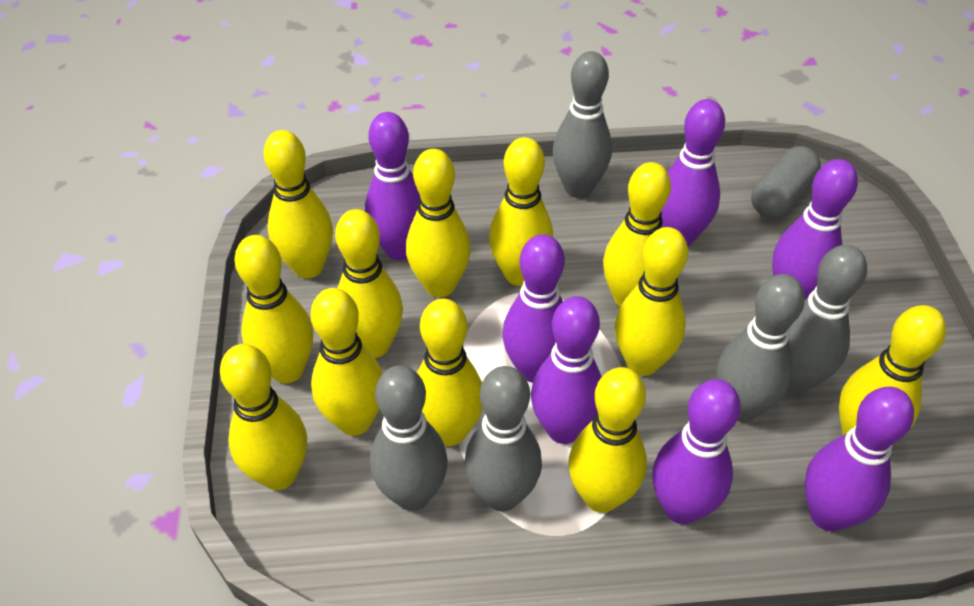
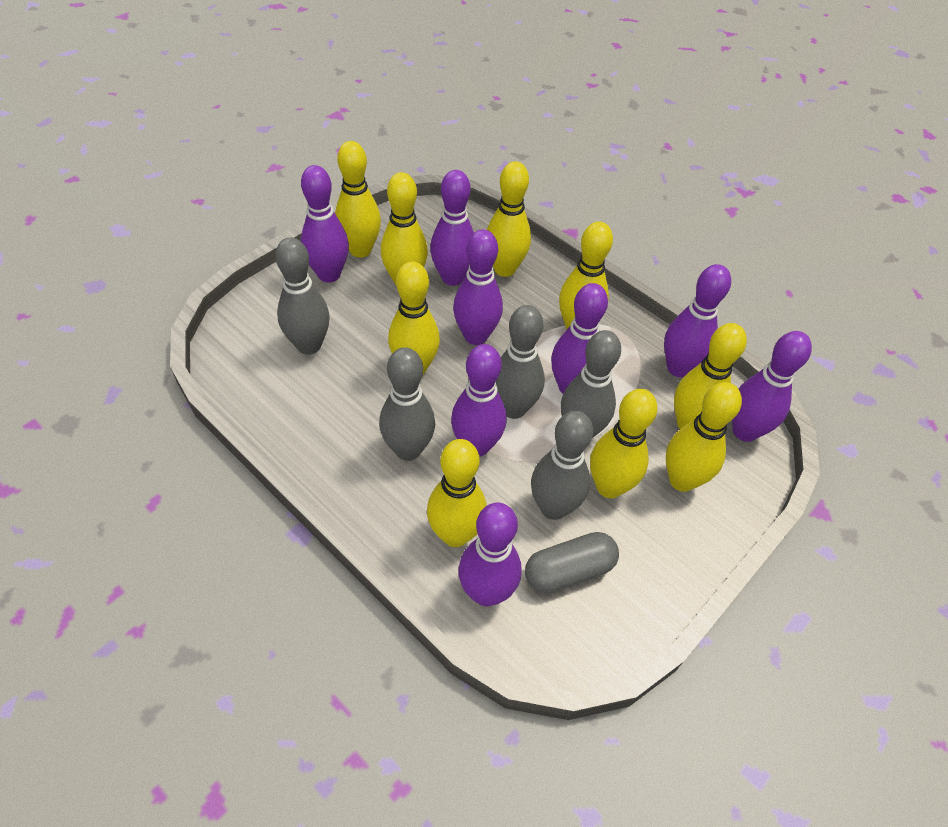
purple bowling pin: 7 -> 8
yellow bowling pin: 12 -> 9

